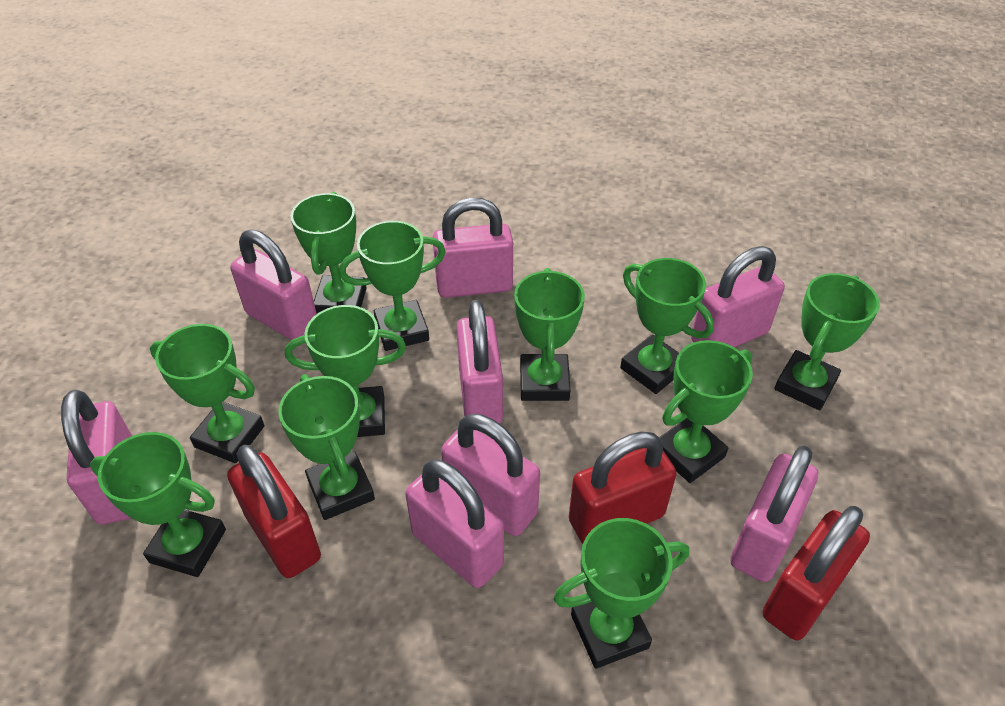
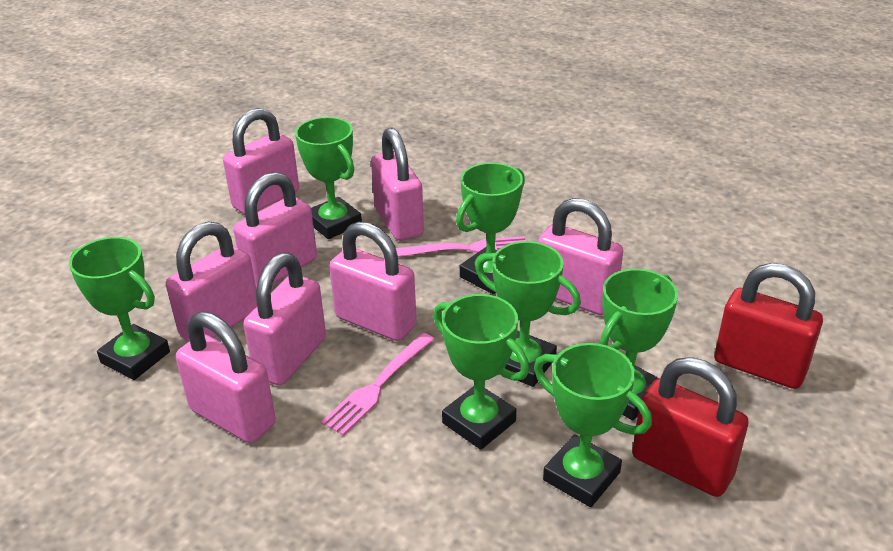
green trophy: 11 -> 7
pink fork: 0 -> 2
red padlock: 3 -> 2

